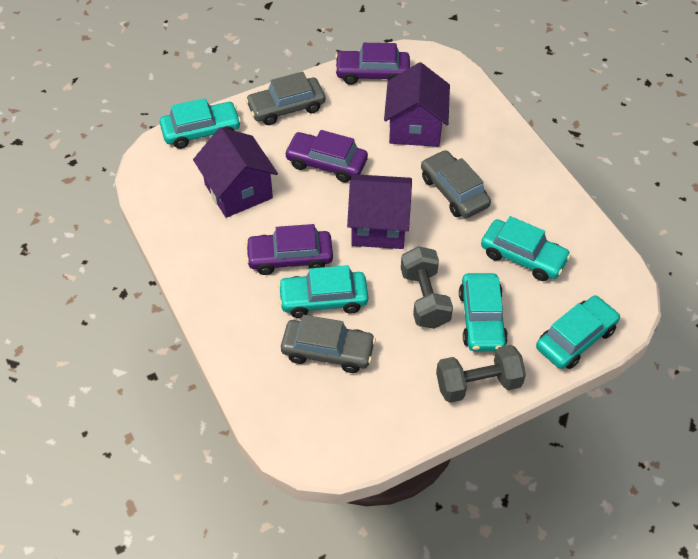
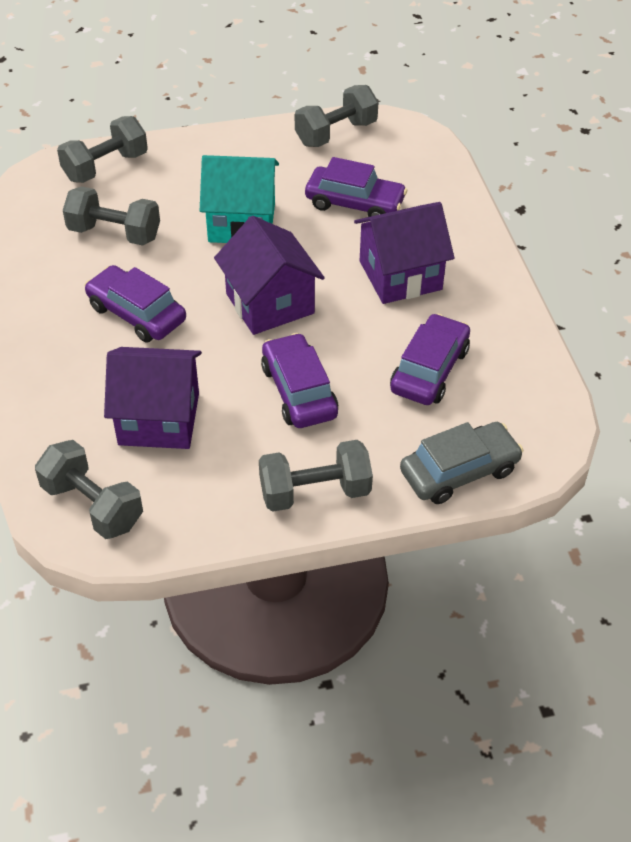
grey car: 3 -> 1
grey dumbbell: 2 -> 5
purple car: 3 -> 4
turquoise car: 5 -> 0
turquoise house: 0 -> 1

